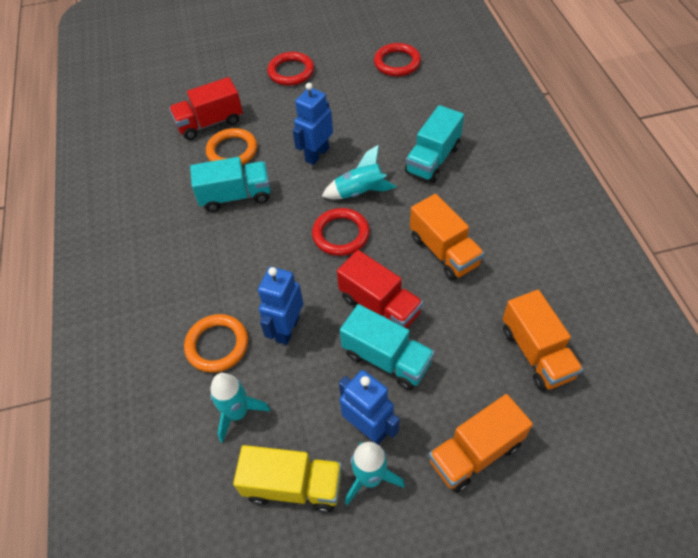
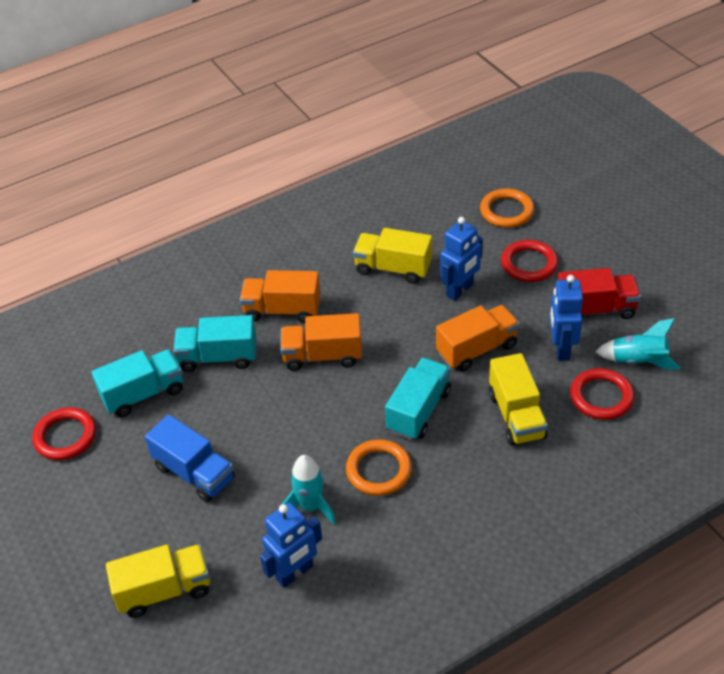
blue truck: 0 -> 1
red truck: 2 -> 1
turquoise rocket: 3 -> 2
yellow truck: 1 -> 3

